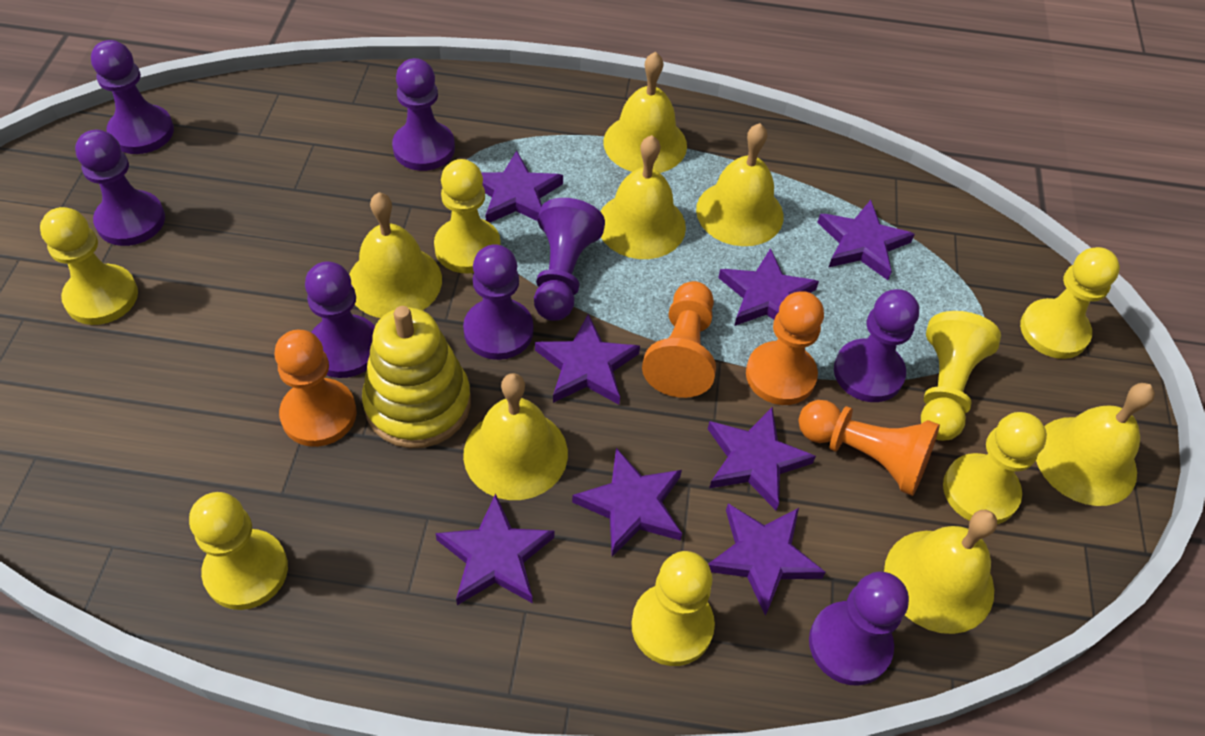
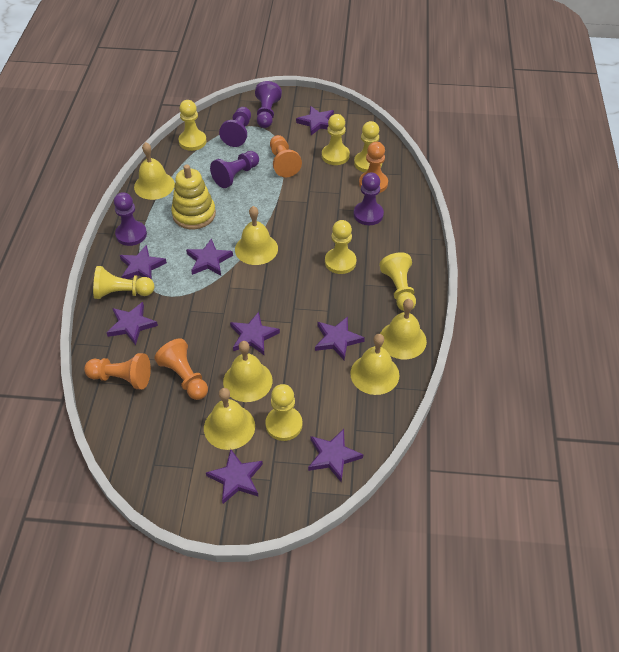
purple pawn: 8 -> 5
yellow bell: 7 -> 6

